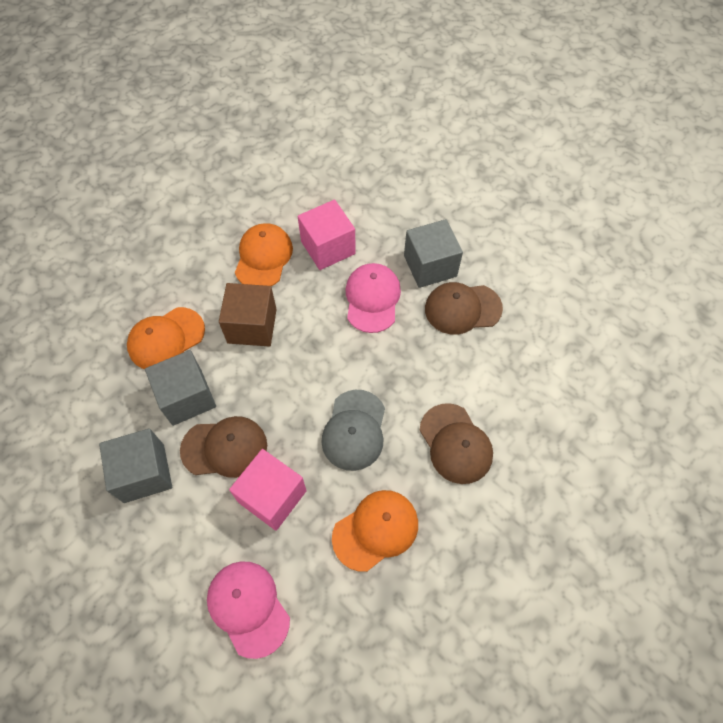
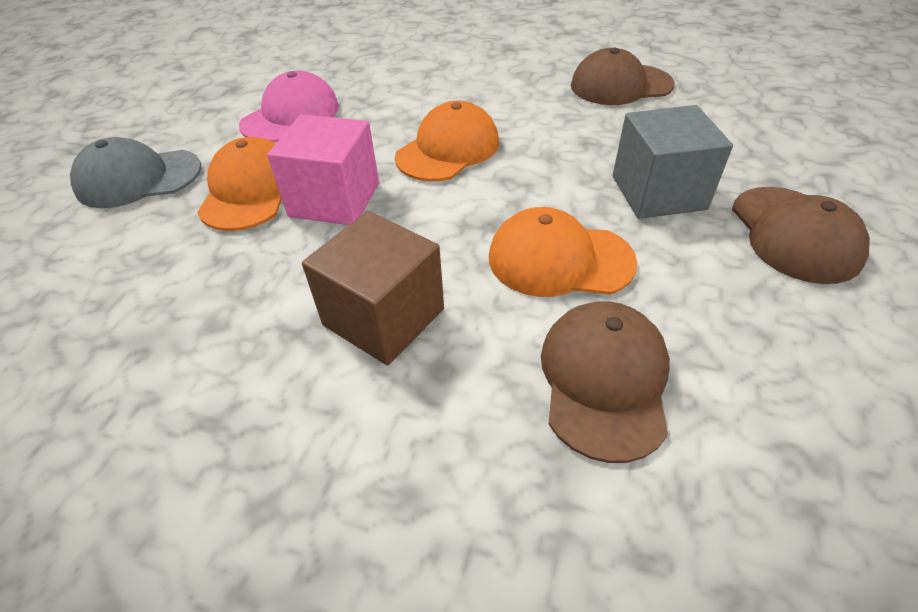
grey cube: 3 -> 1
pink cap: 2 -> 1
pink cube: 2 -> 1

